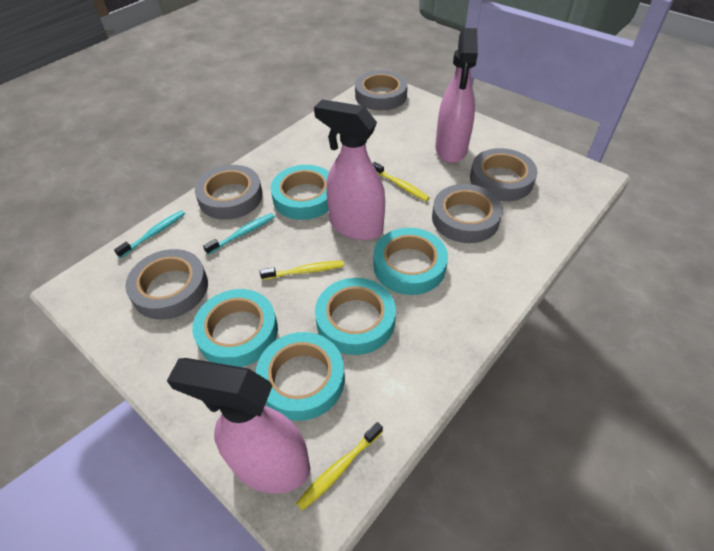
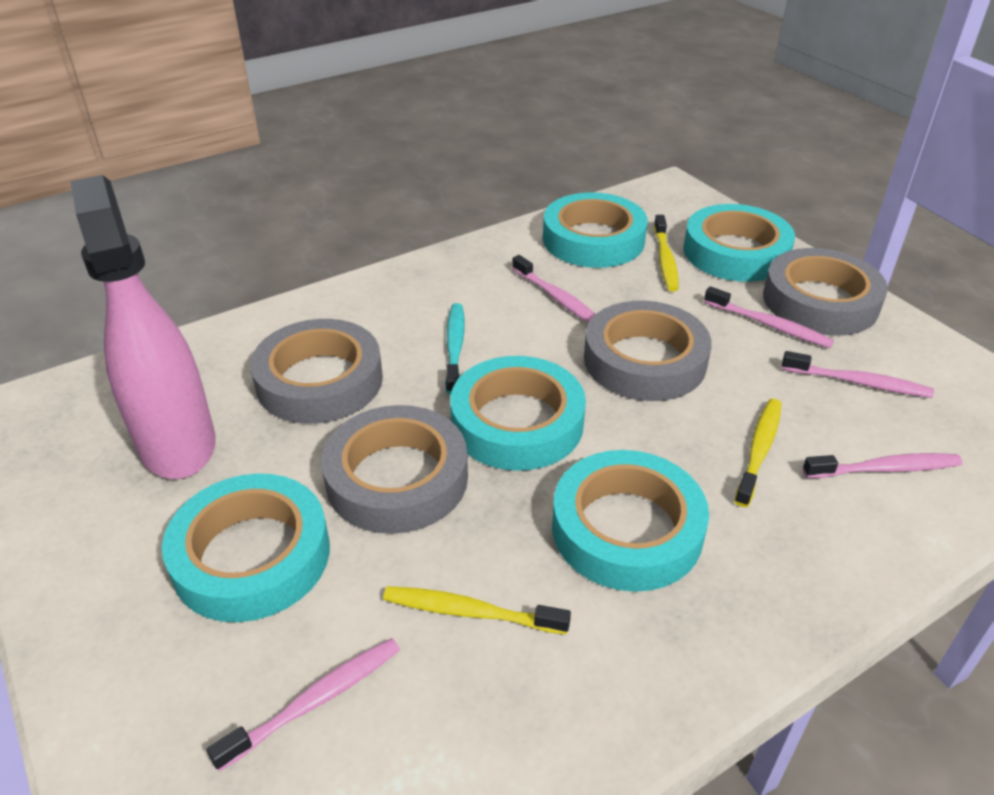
grey tape: 5 -> 4
pink spray bottle: 3 -> 1
pink toothbrush: 0 -> 5
turquoise toothbrush: 2 -> 1

